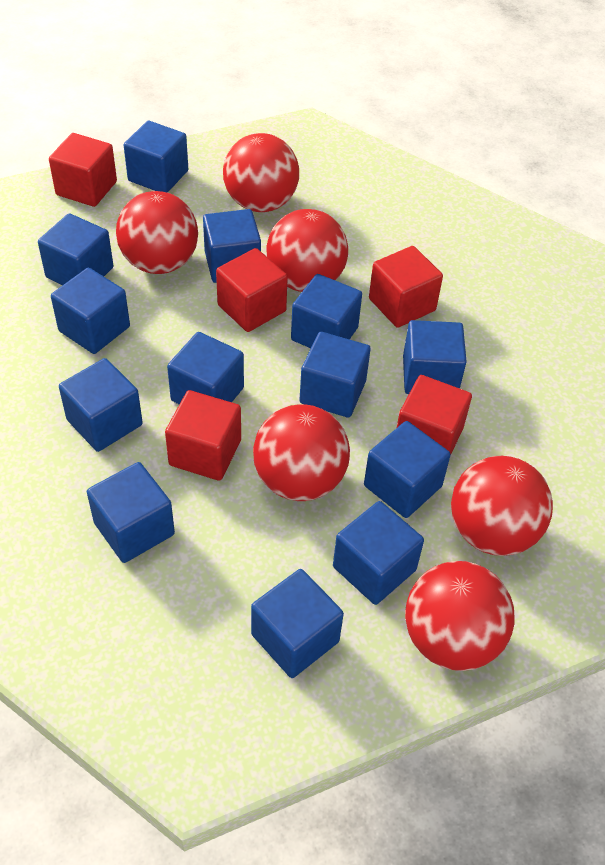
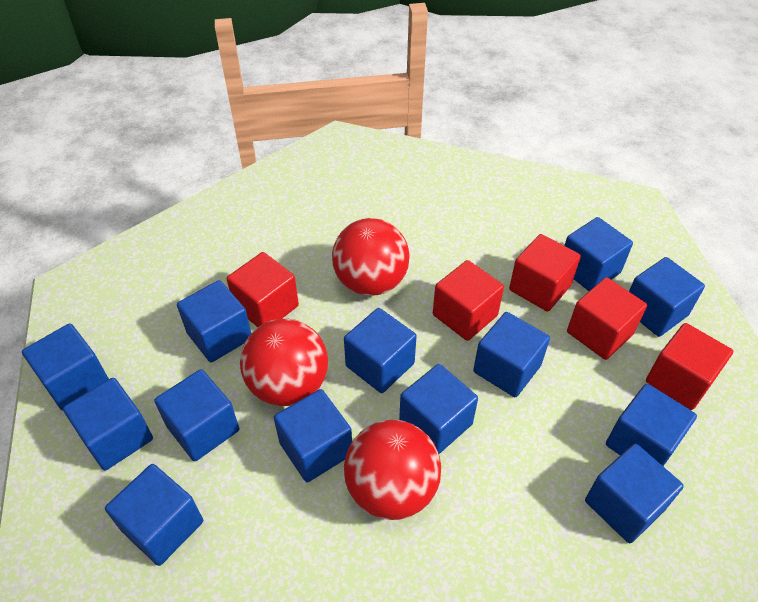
red ball: 6 -> 3

